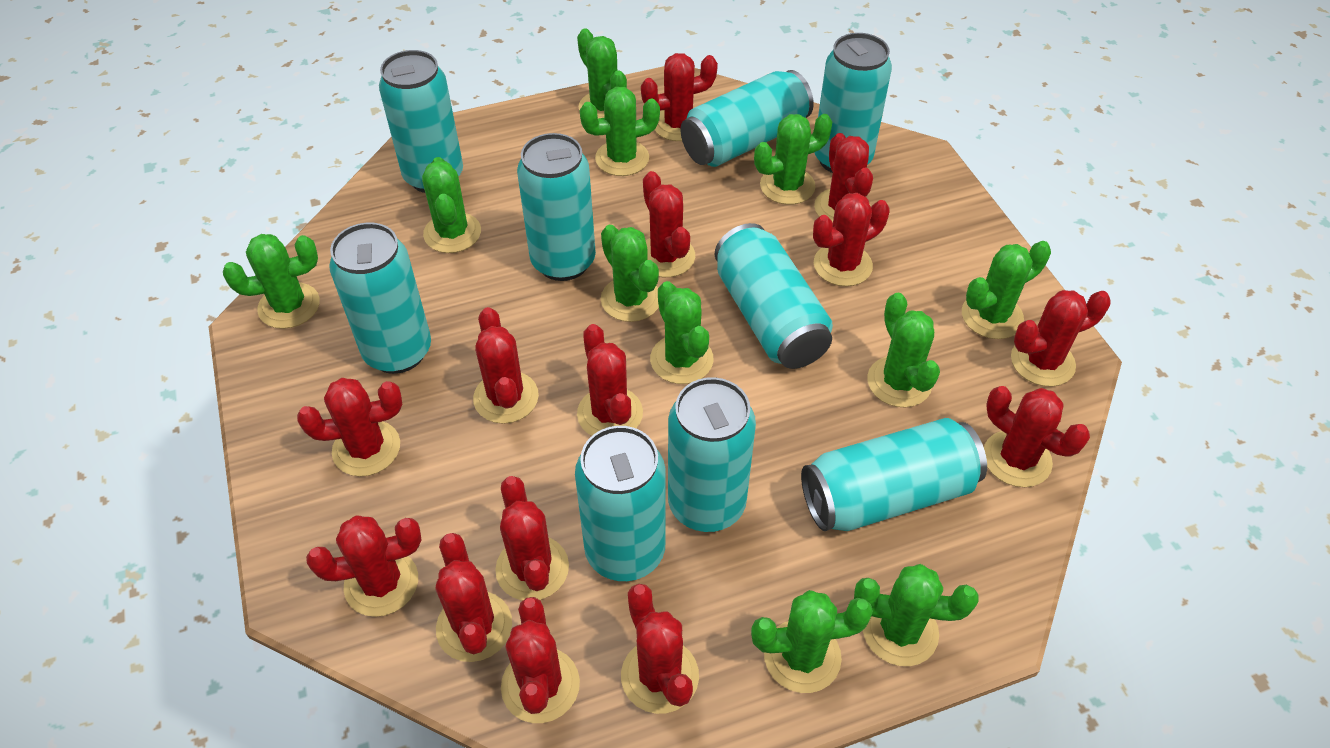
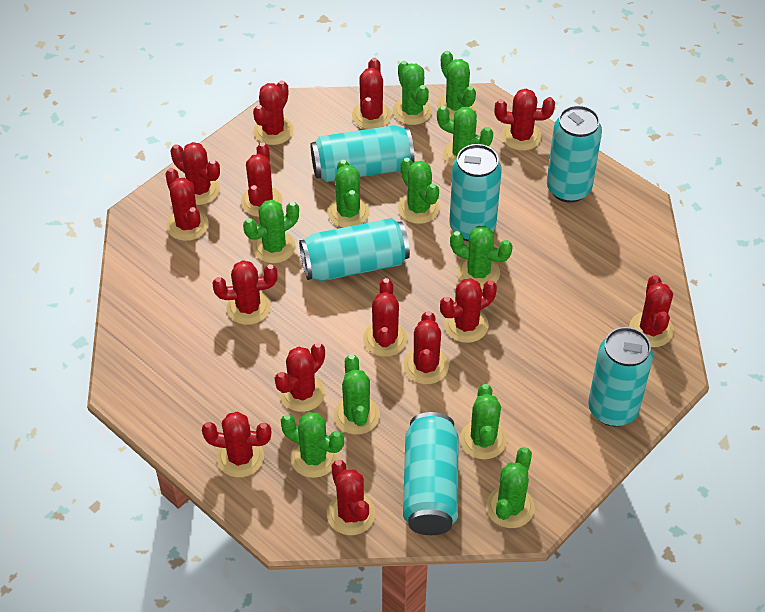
turquoise can: 9 -> 6

